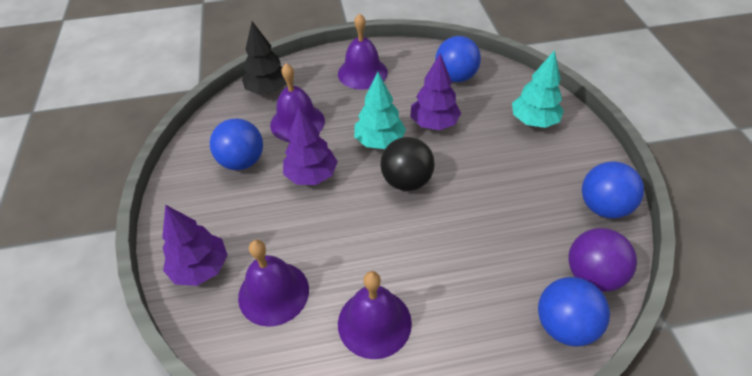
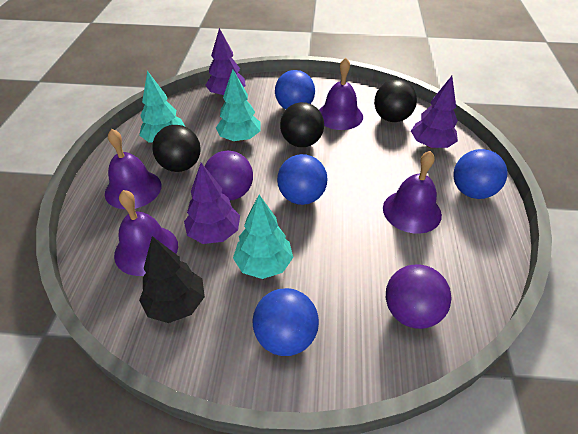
black ball: 1 -> 3
purple ball: 1 -> 2
turquoise tree: 2 -> 3

